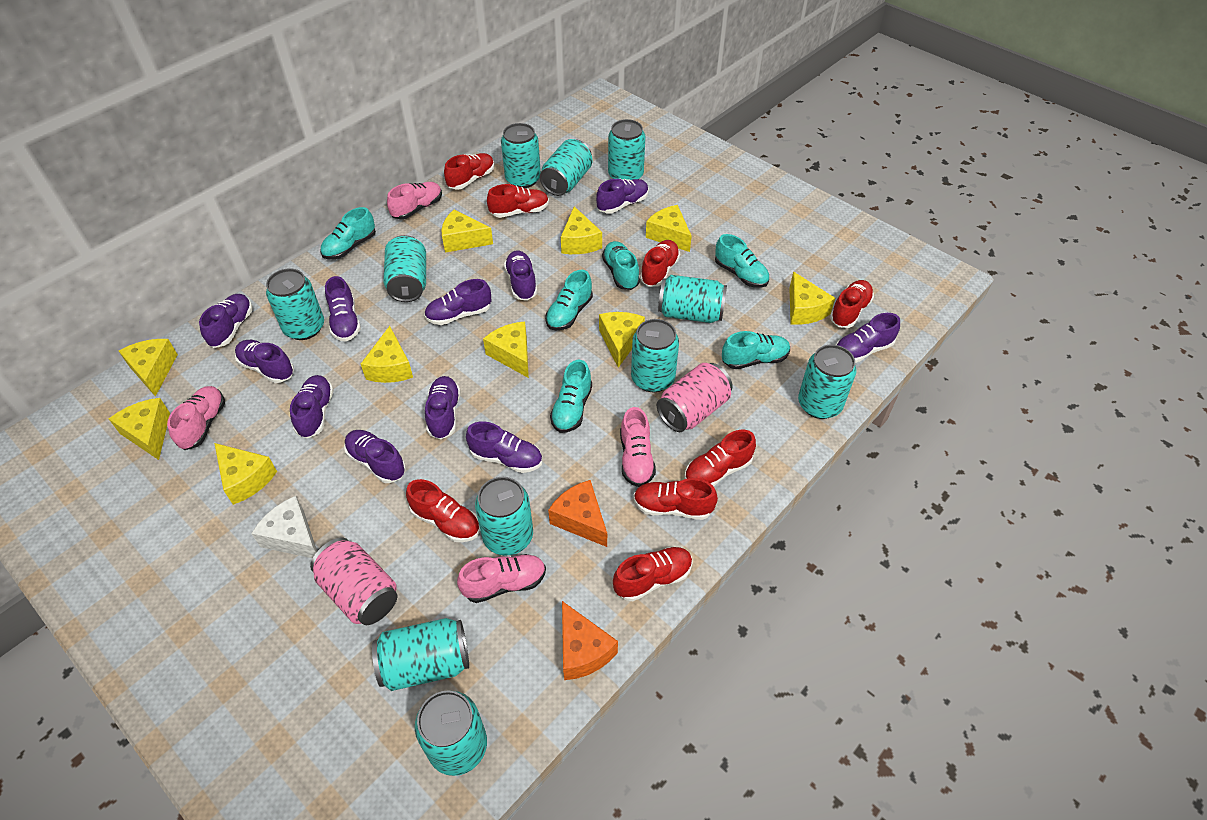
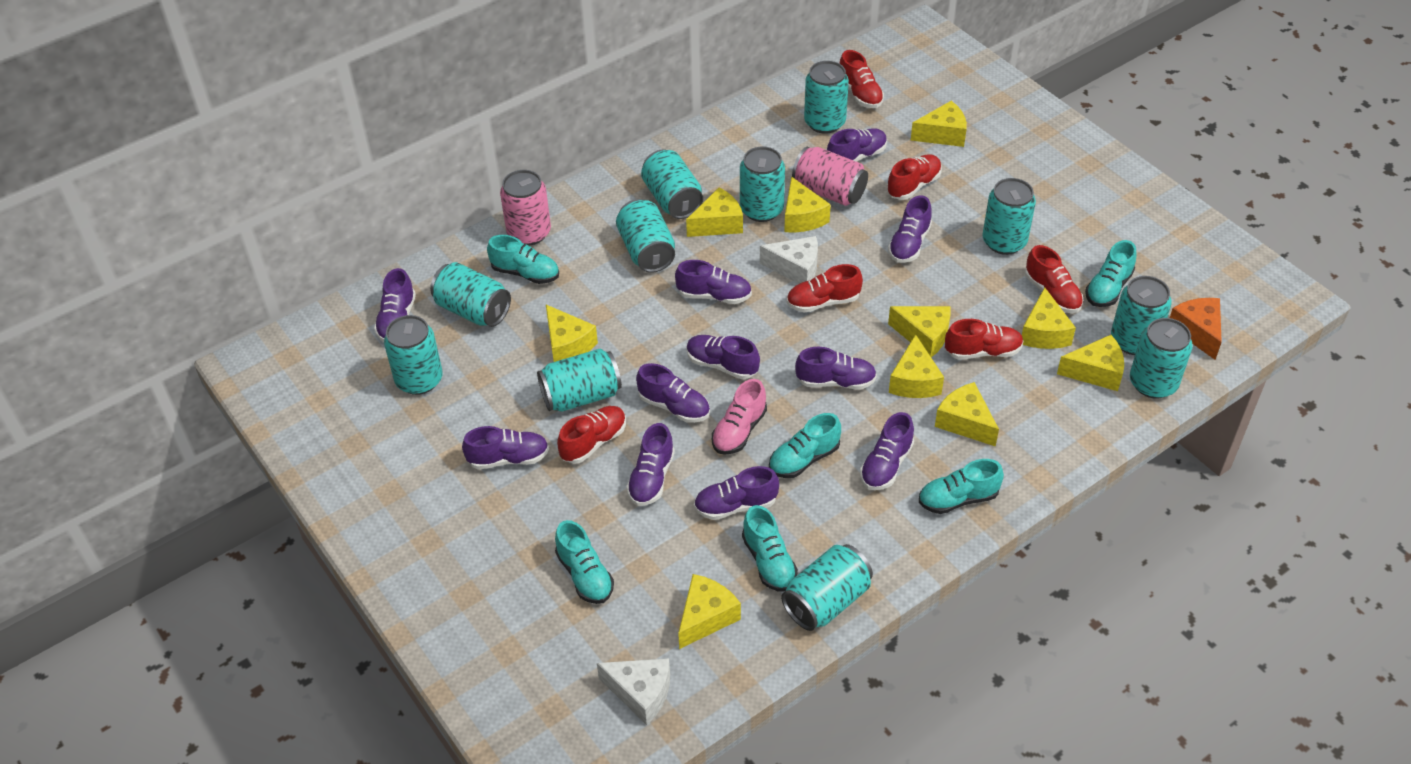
orange cheese: 2 -> 1
pink shoe: 4 -> 1
red shoe: 8 -> 6
white cheese: 1 -> 2

